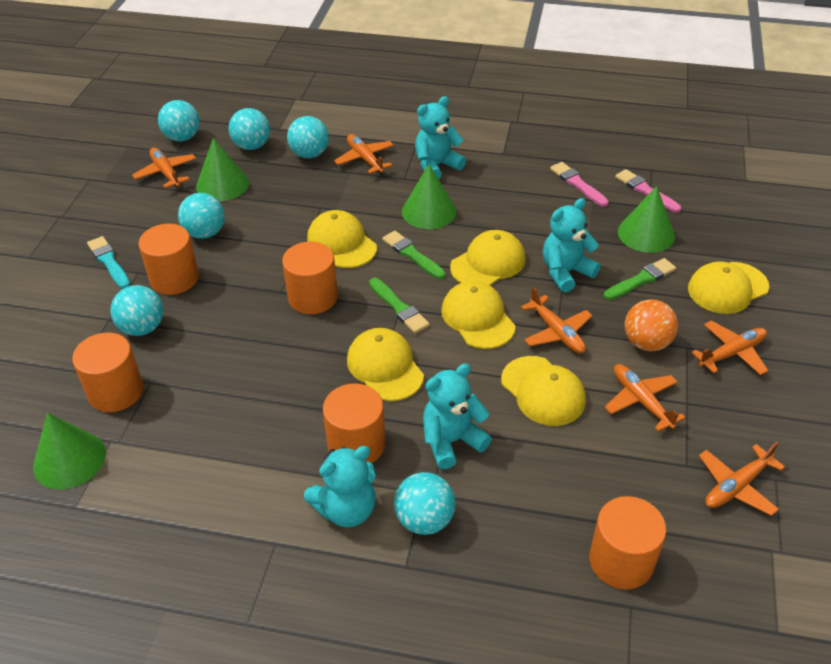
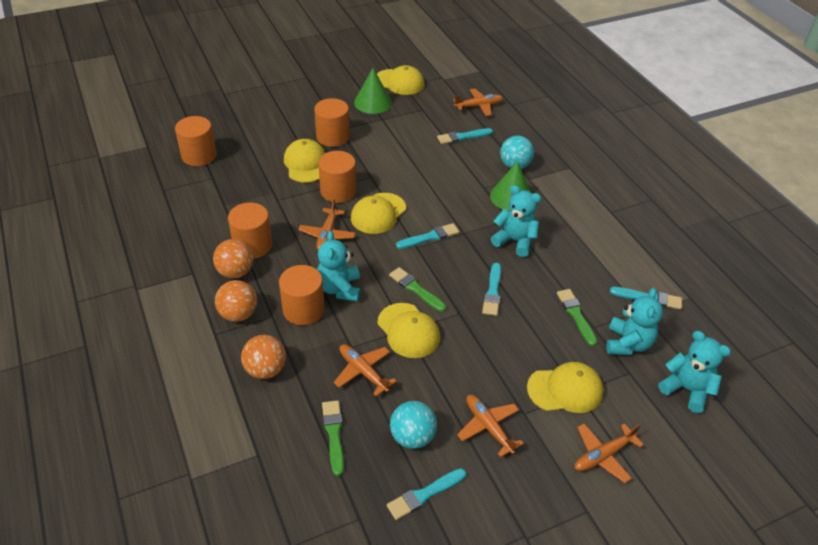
green cone: 4 -> 2
orange ball: 1 -> 3
orange plane: 6 -> 5
pink brush: 2 -> 0
turquoise ball: 6 -> 2
turquoise brush: 1 -> 5
yellow cap: 6 -> 5

